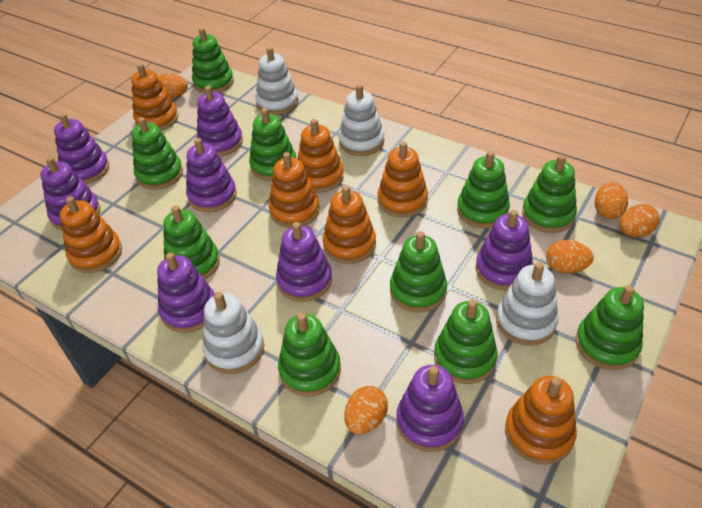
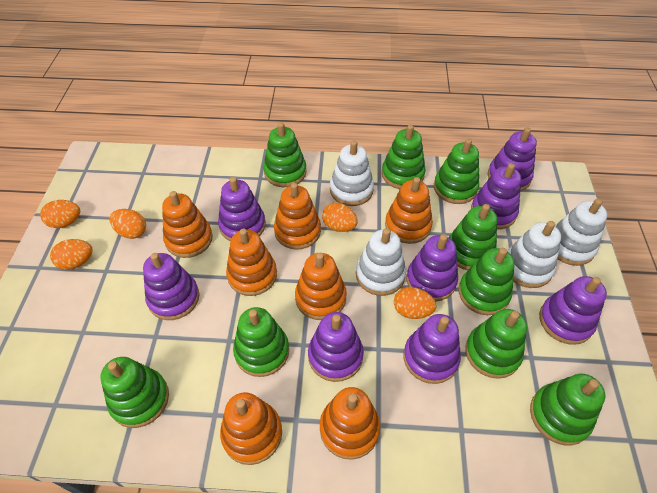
green stacking toy: 10 -> 9

